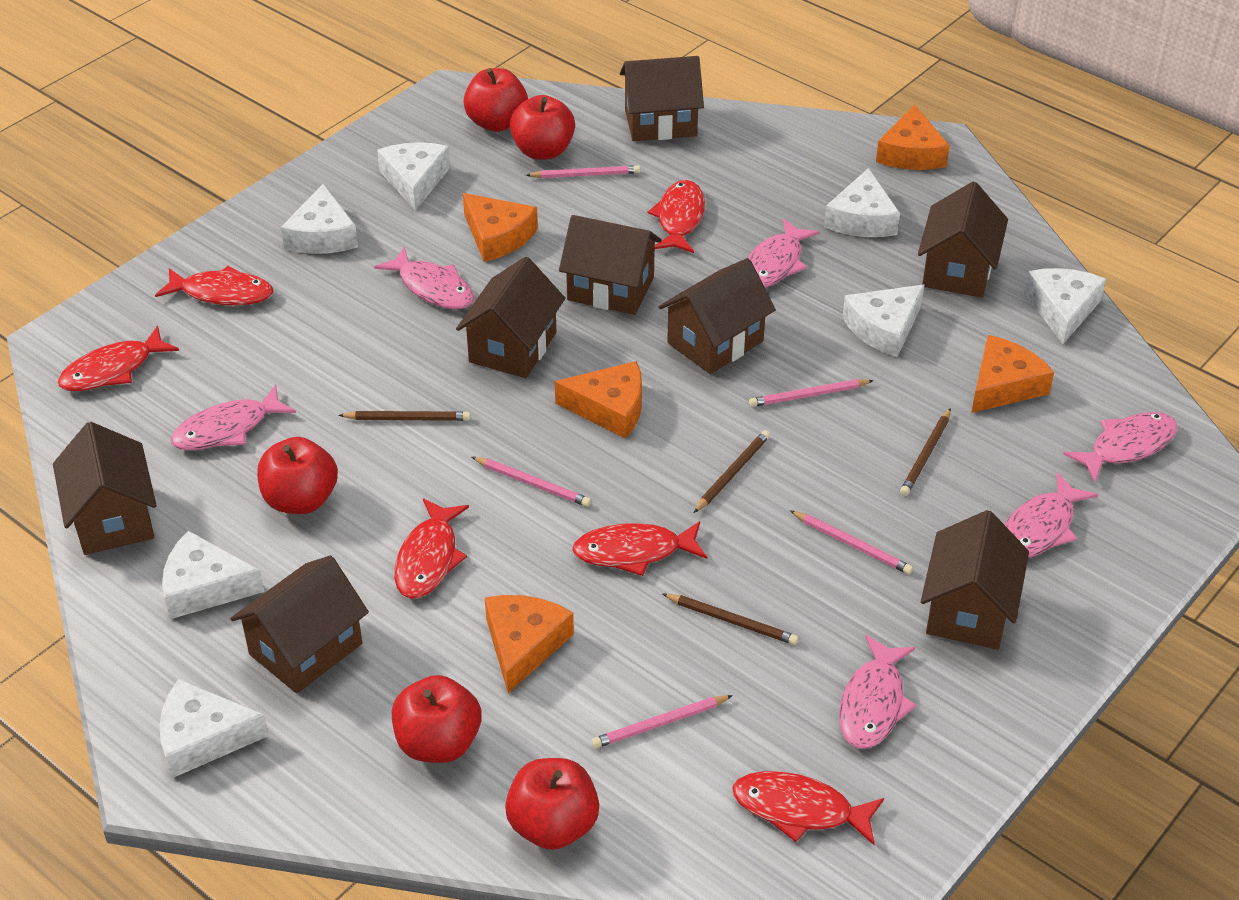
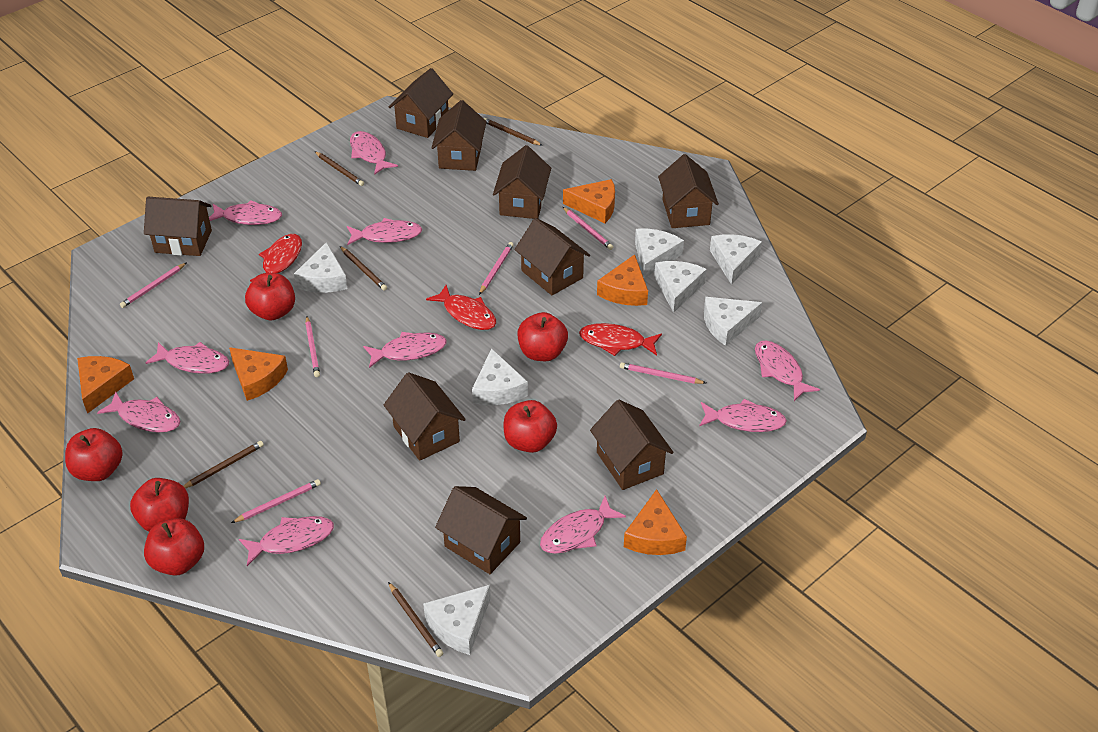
brown house: 8 -> 9
brown pencil: 4 -> 5
pink fish: 6 -> 10
pink pencil: 5 -> 6
red apple: 5 -> 6
red fish: 6 -> 3

